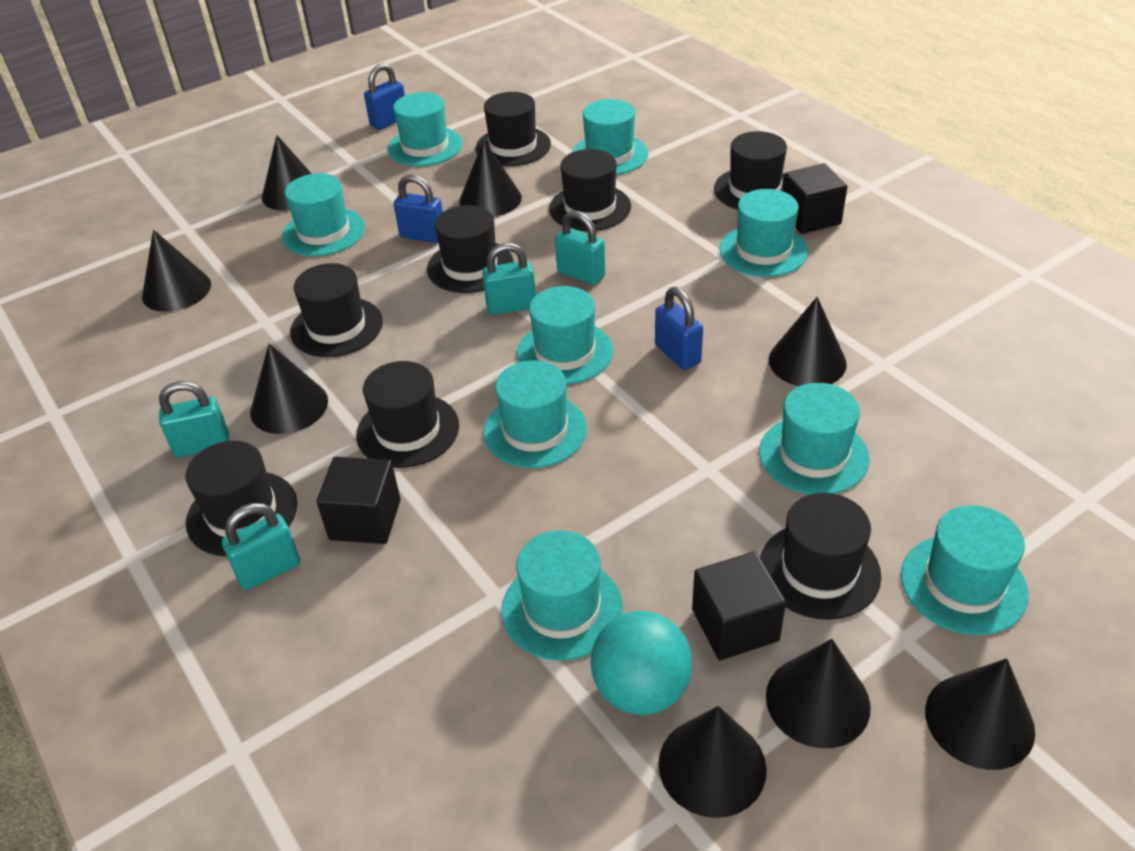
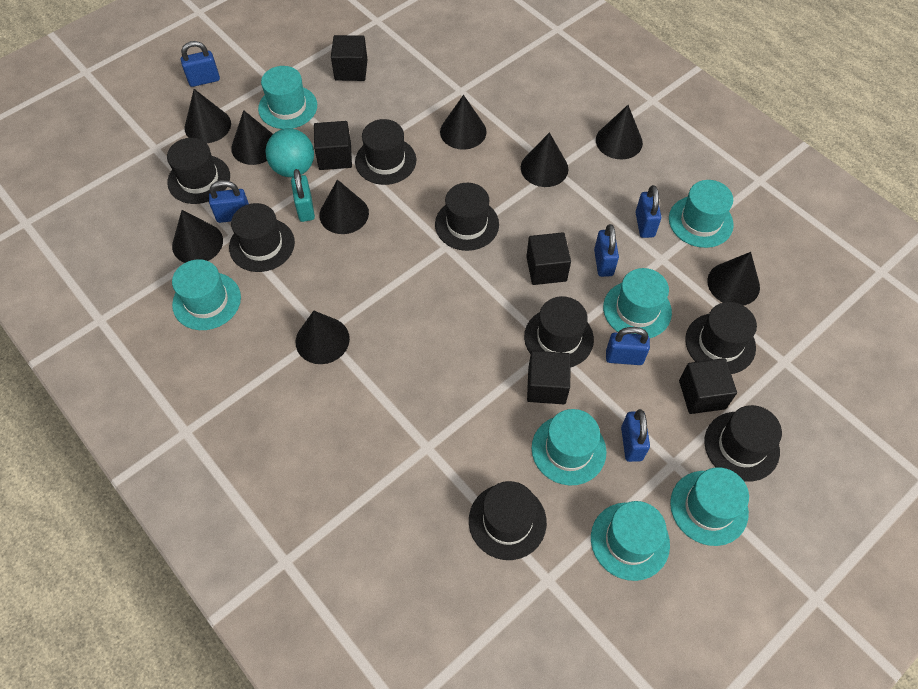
black cone: 8 -> 9
black cube: 3 -> 5
blue padlock: 3 -> 6
turquoise hat: 9 -> 7
turquoise padlock: 4 -> 1

